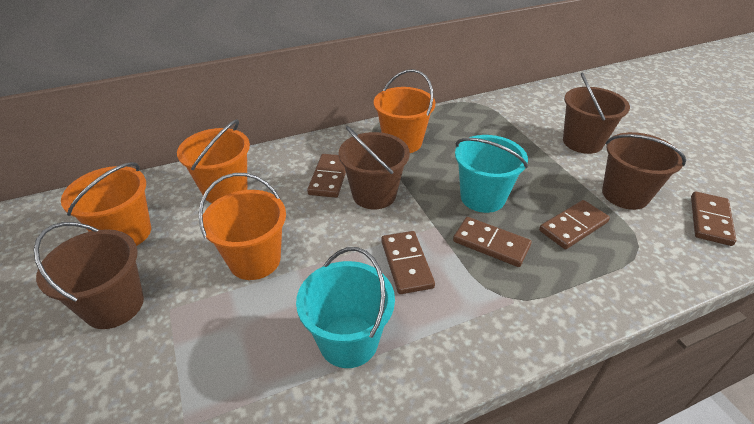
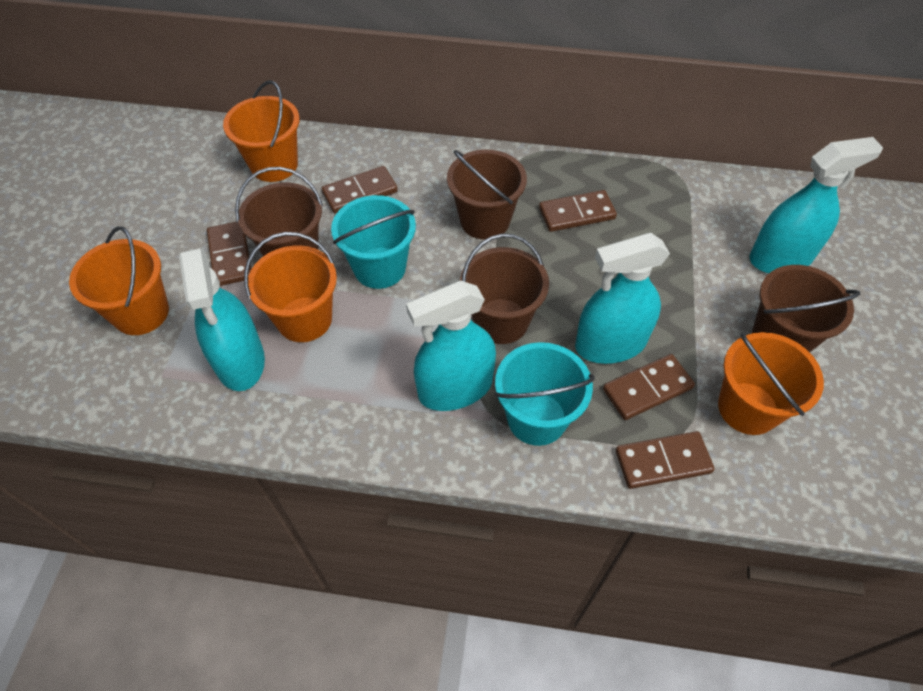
turquoise spray bottle: 0 -> 4

